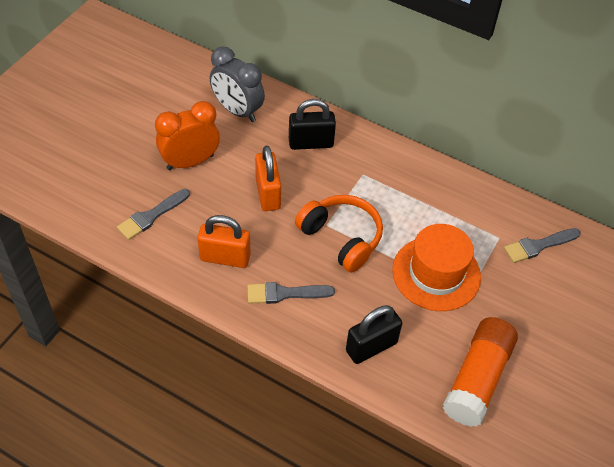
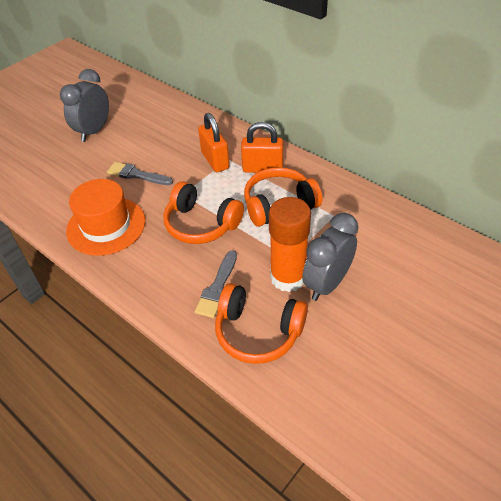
black padlock: 2 -> 0
grey brush: 3 -> 2
grey clock: 1 -> 2
orange clock: 1 -> 0
orange headphones: 1 -> 3

